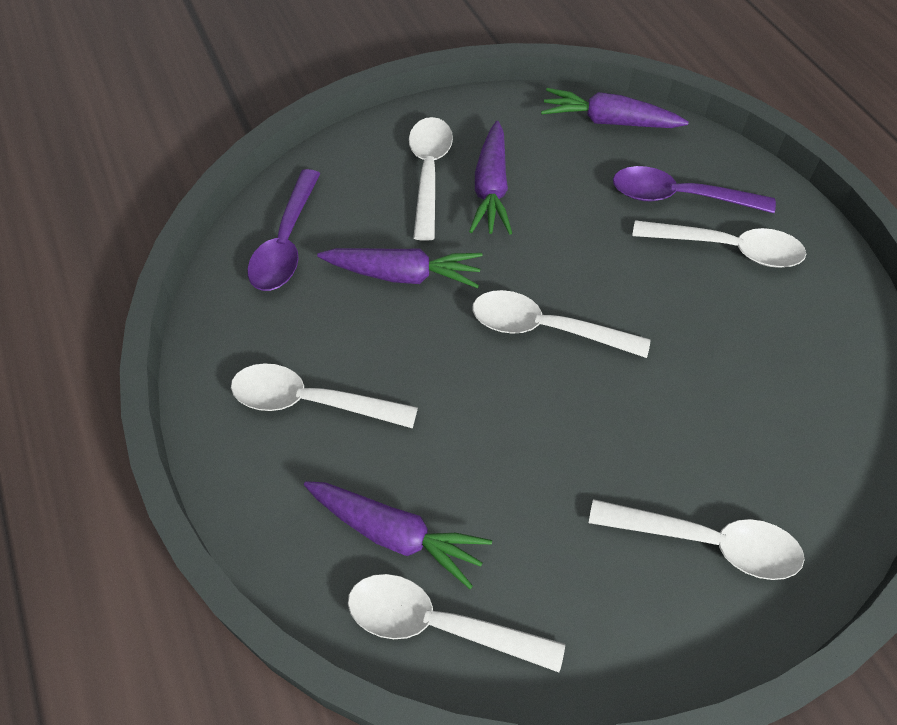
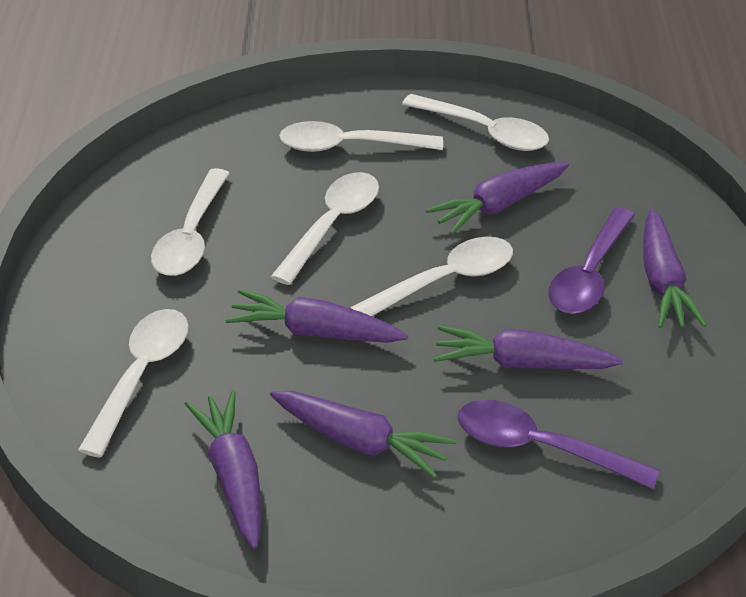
purple carrot: 4 -> 6

